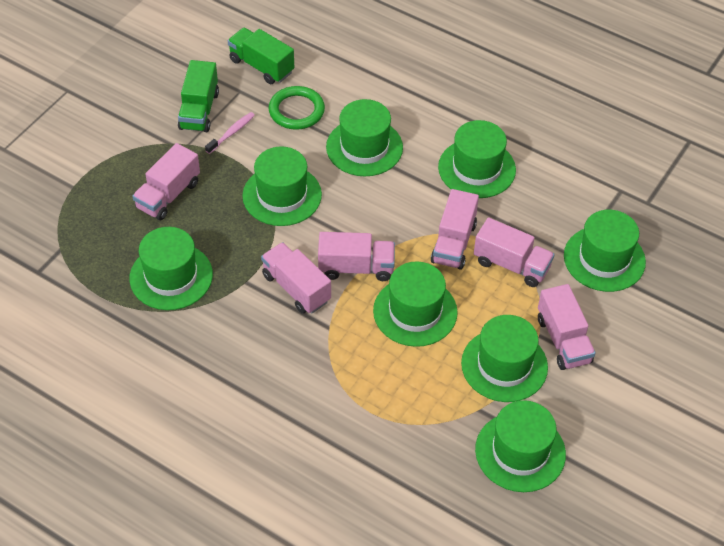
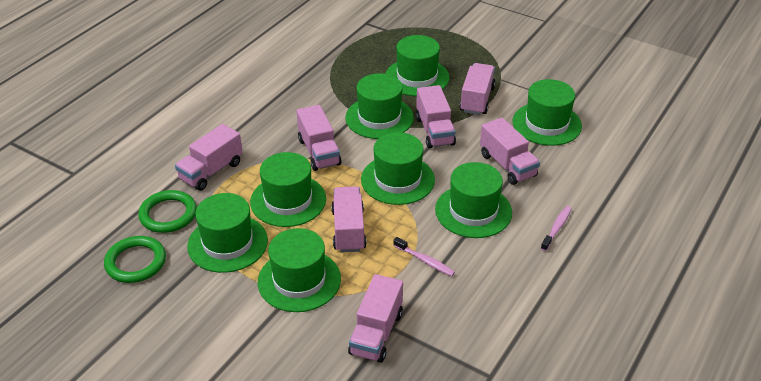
green ring: 1 -> 2
green truck: 2 -> 0
pink toothbrush: 1 -> 2
pink truck: 6 -> 7

